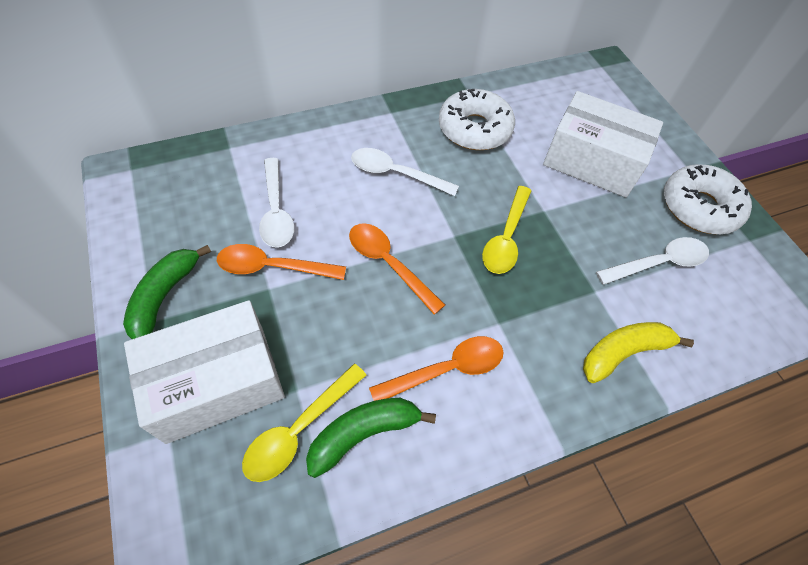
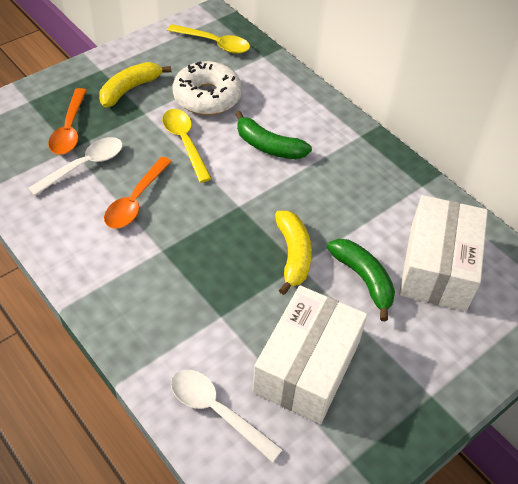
orange spoon: 3 -> 2
white donut: 2 -> 1
white spoon: 3 -> 2
yellow banana: 1 -> 2

